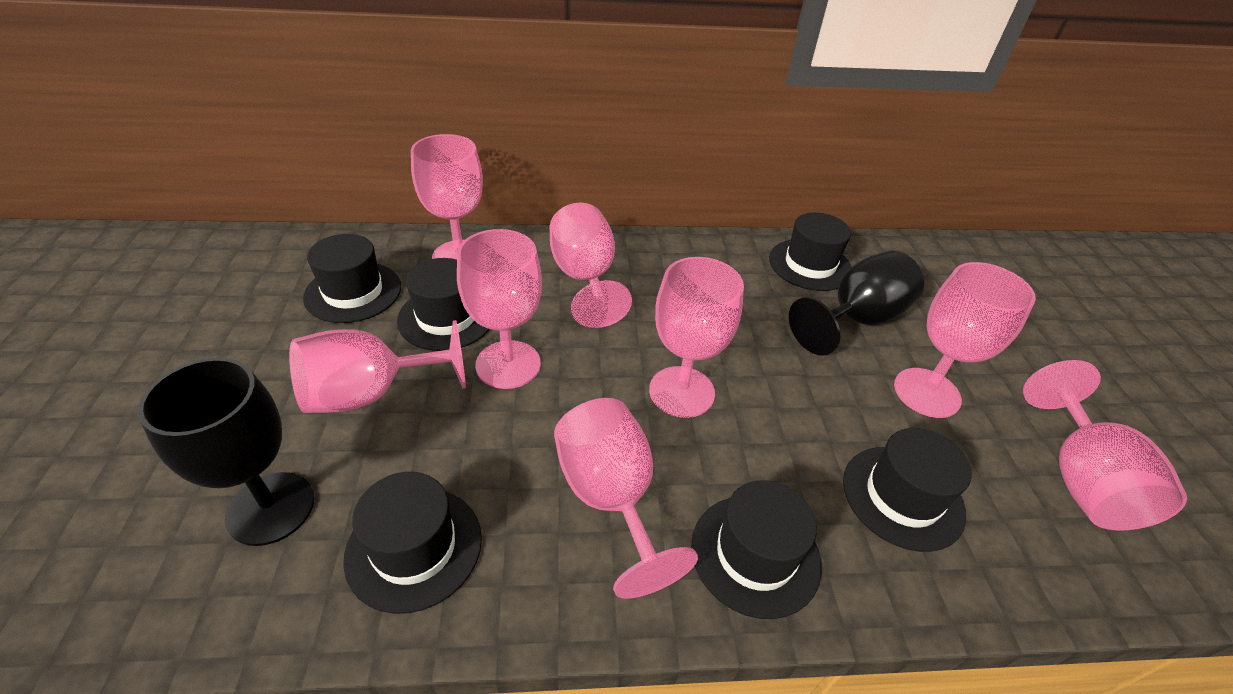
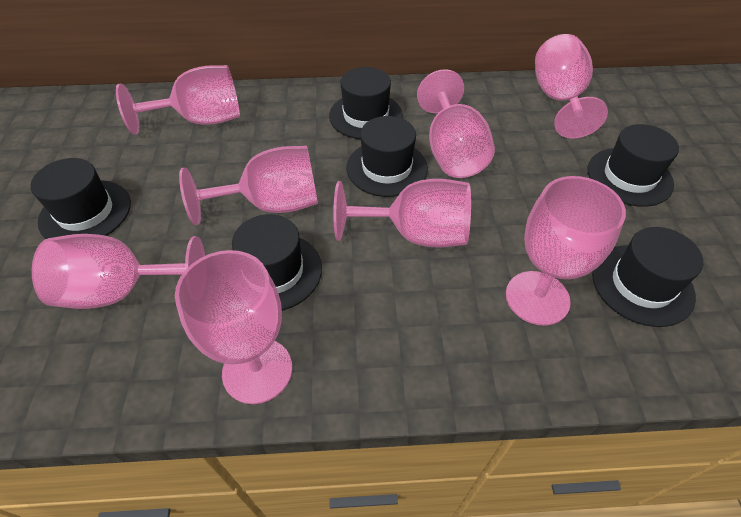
black goblet: 2 -> 0

